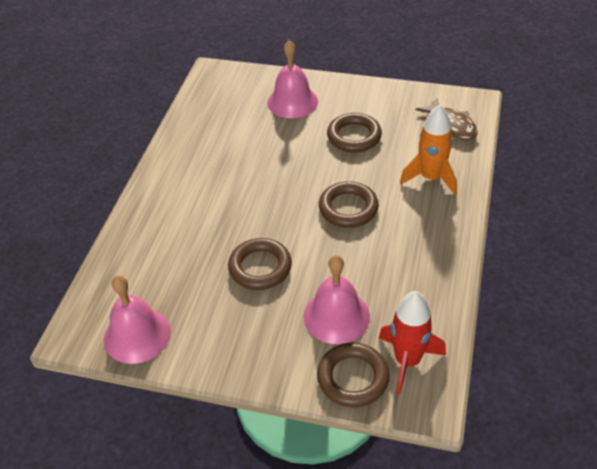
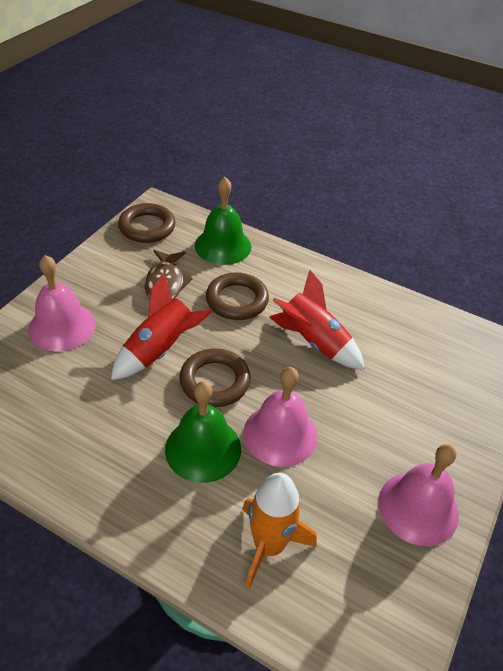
brown ring: 4 -> 3
green bell: 0 -> 2
red rocket: 1 -> 2

